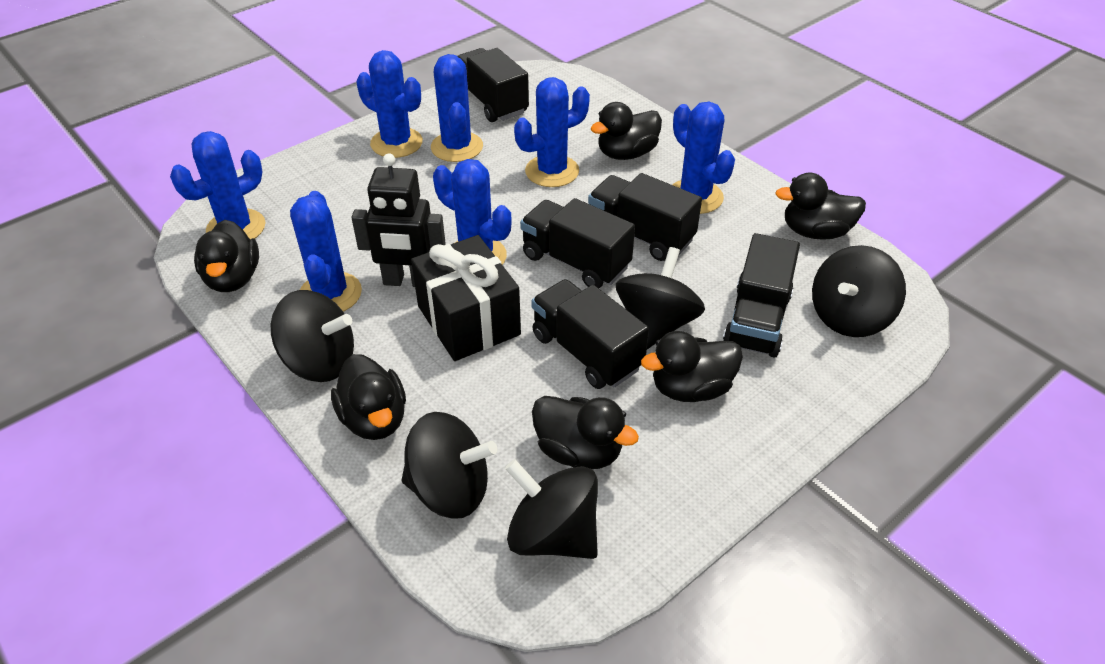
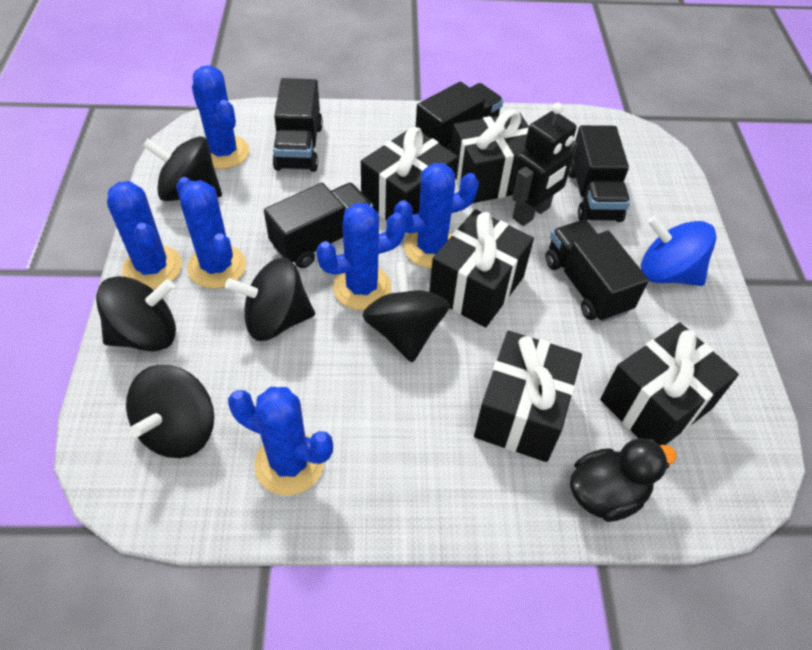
black duck: 6 -> 1
black gift: 1 -> 5
blue cactus: 7 -> 6
blue spinning top: 0 -> 1

